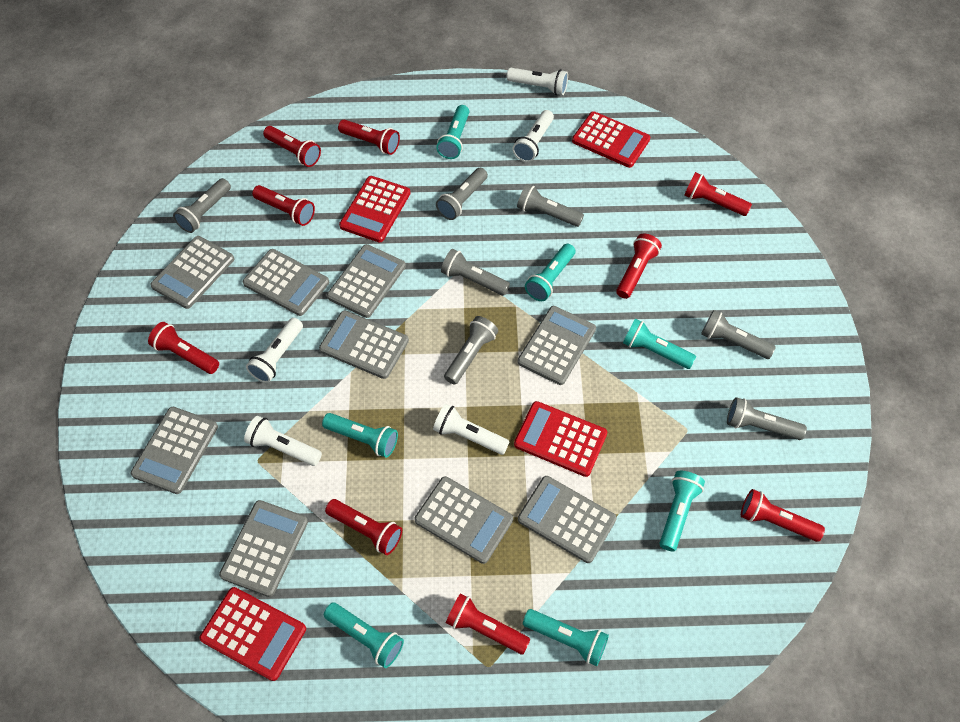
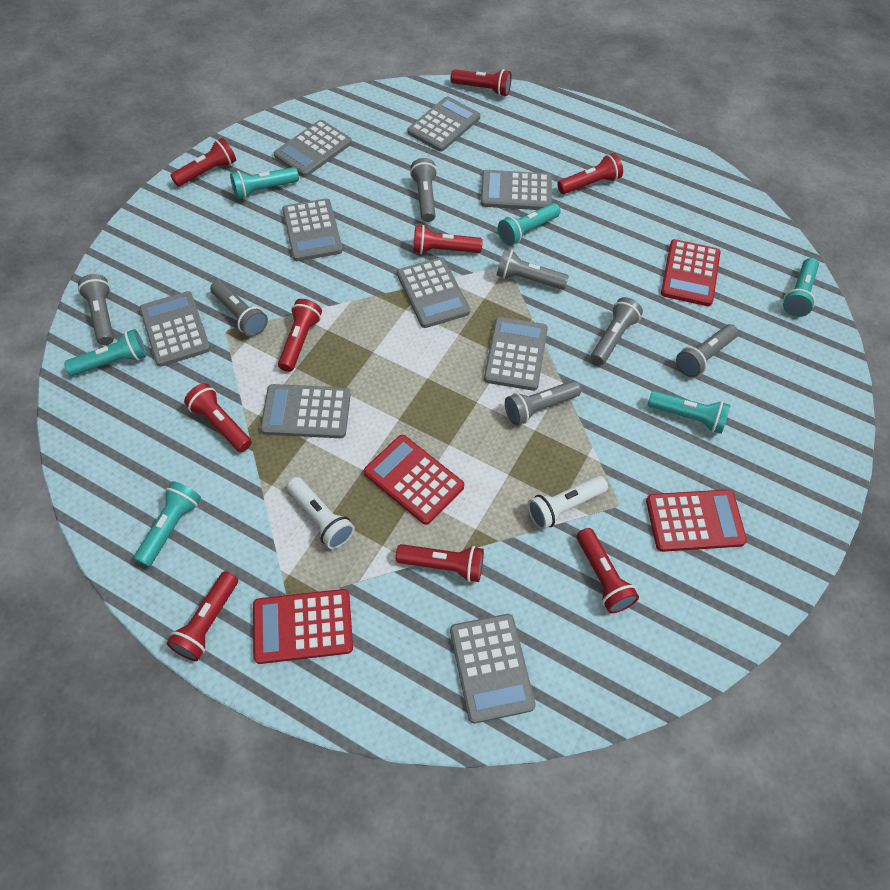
turquoise flashlight: 7 -> 6
white flashlight: 5 -> 2

